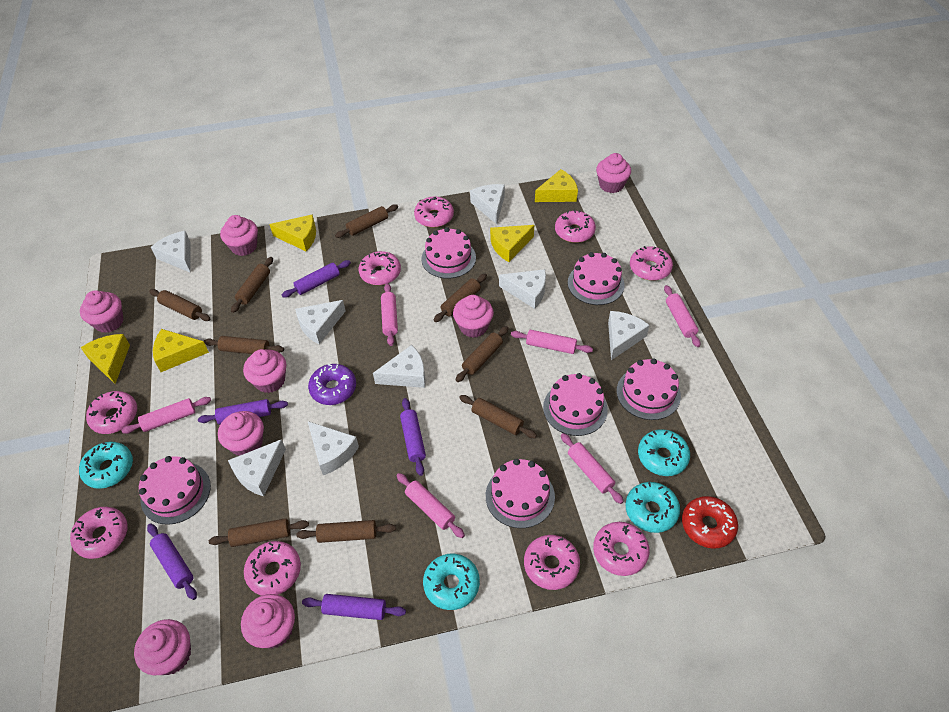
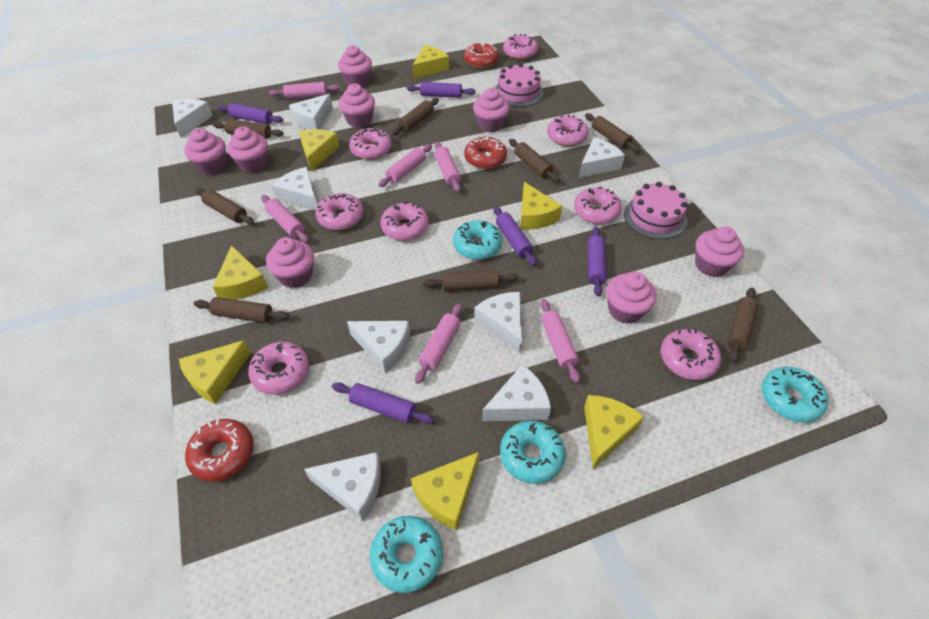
brown rolling pin: 9 -> 8
pink cake: 6 -> 2
pink donut: 9 -> 8
purple donut: 1 -> 0
red donut: 1 -> 3
yellow cheese: 5 -> 7

